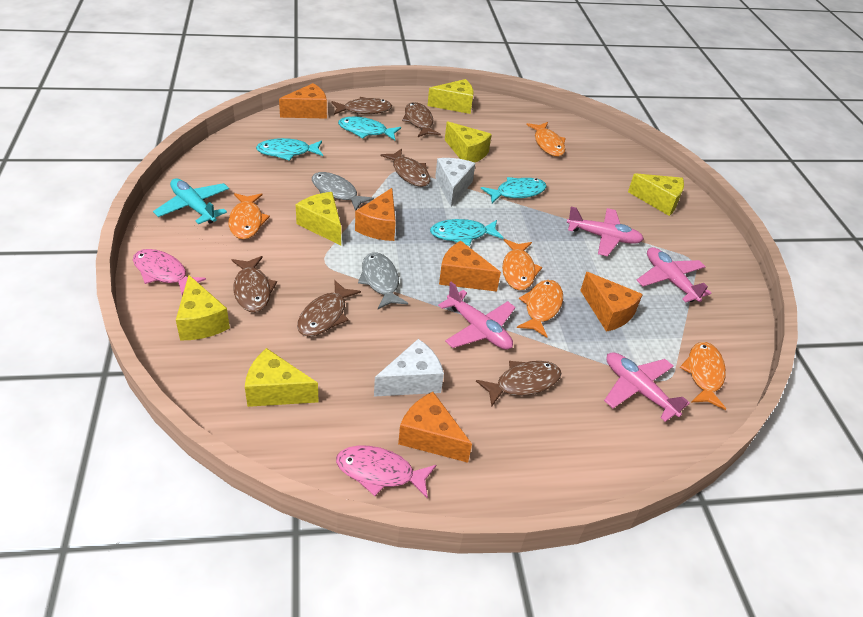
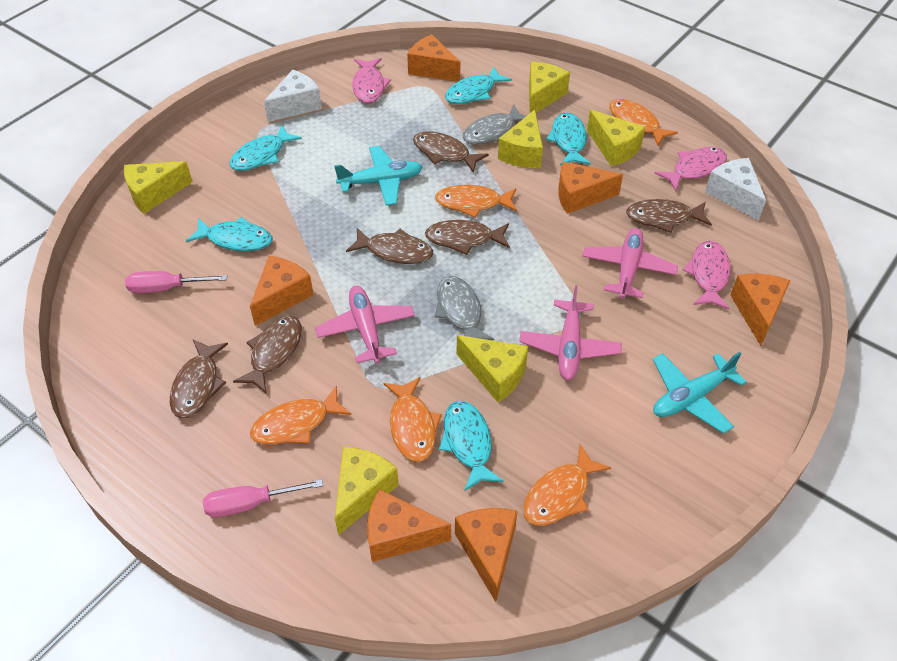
orange cheese: 5 -> 6
pink fish: 2 -> 3
pink plane: 4 -> 3
pink screwdriver: 0 -> 2
turquoise fish: 4 -> 5
turquoise plane: 1 -> 2

